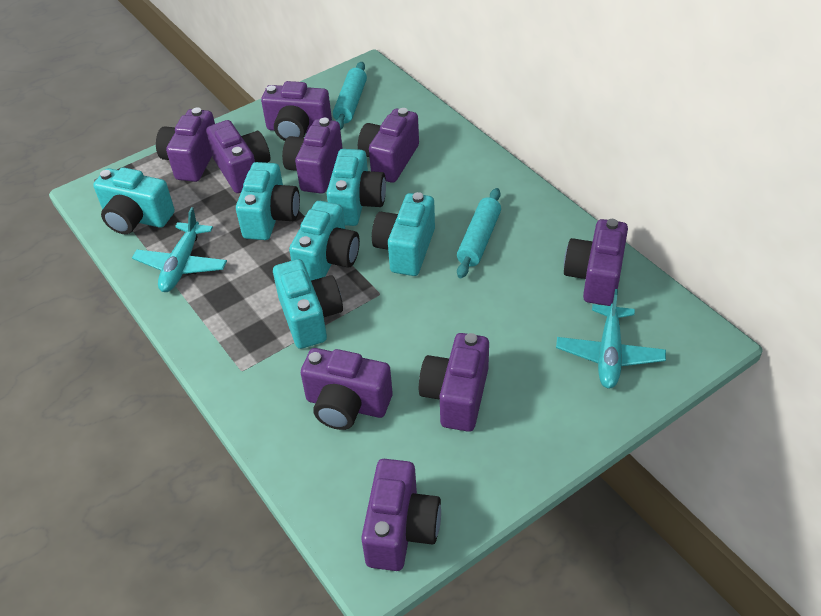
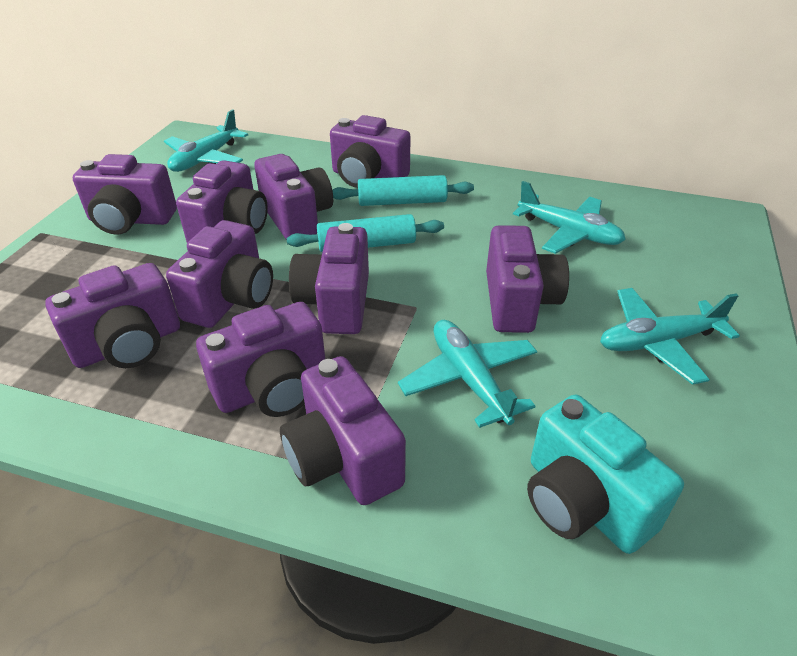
purple camera: 9 -> 10
turquoise camera: 6 -> 1
turquoise plane: 2 -> 4

